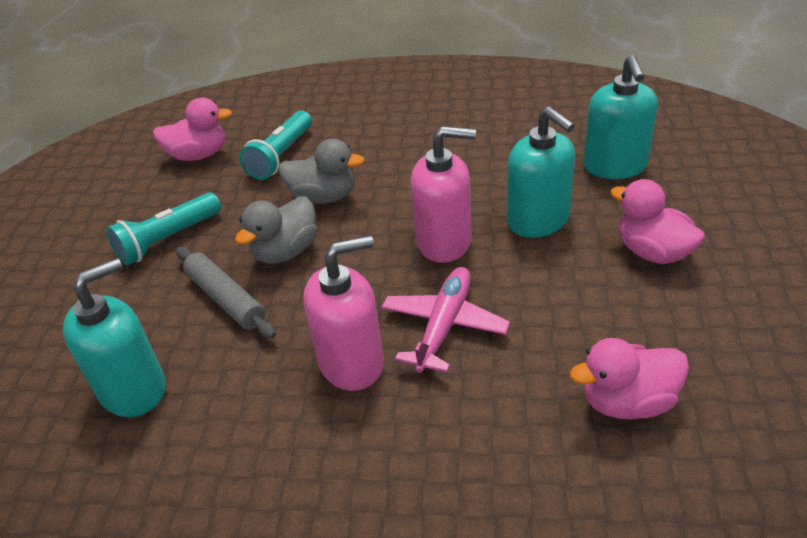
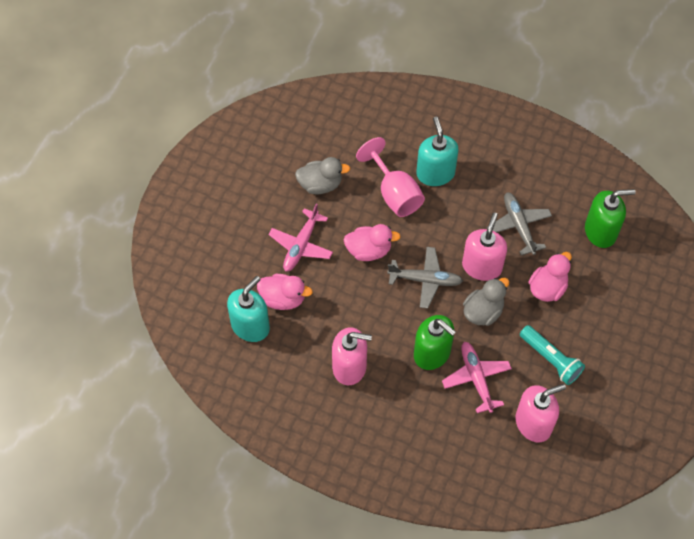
green soap dispenser: 0 -> 2
grey plane: 0 -> 2
grey rolling pin: 1 -> 0
pink goblet: 0 -> 1
pink plane: 1 -> 2
pink soap dispenser: 2 -> 3
turquoise flashlight: 2 -> 1
turquoise soap dispenser: 3 -> 2

